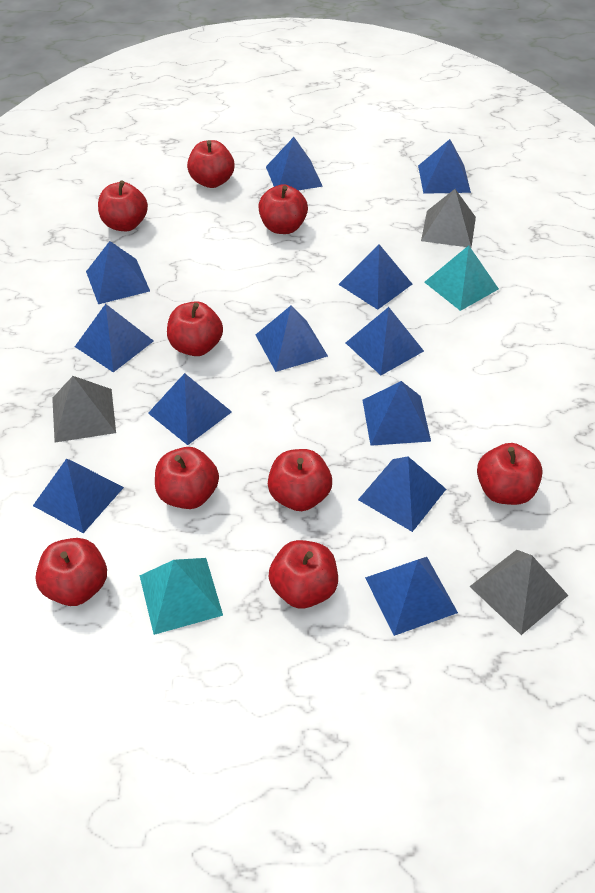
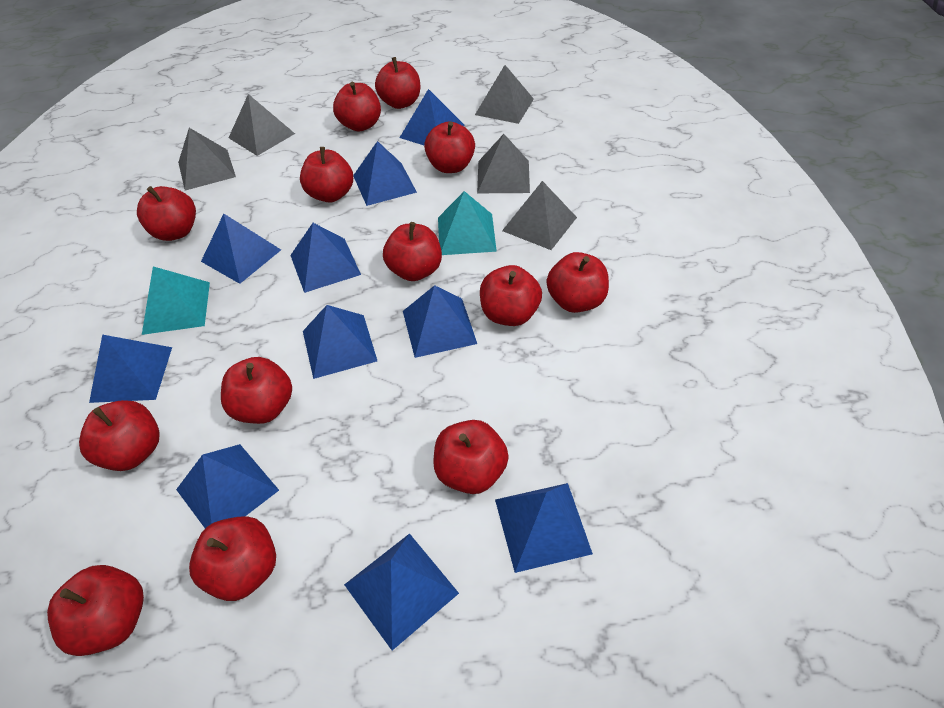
blue pyramid: 12 -> 10
grey pyramid: 3 -> 5
red apple: 9 -> 13

